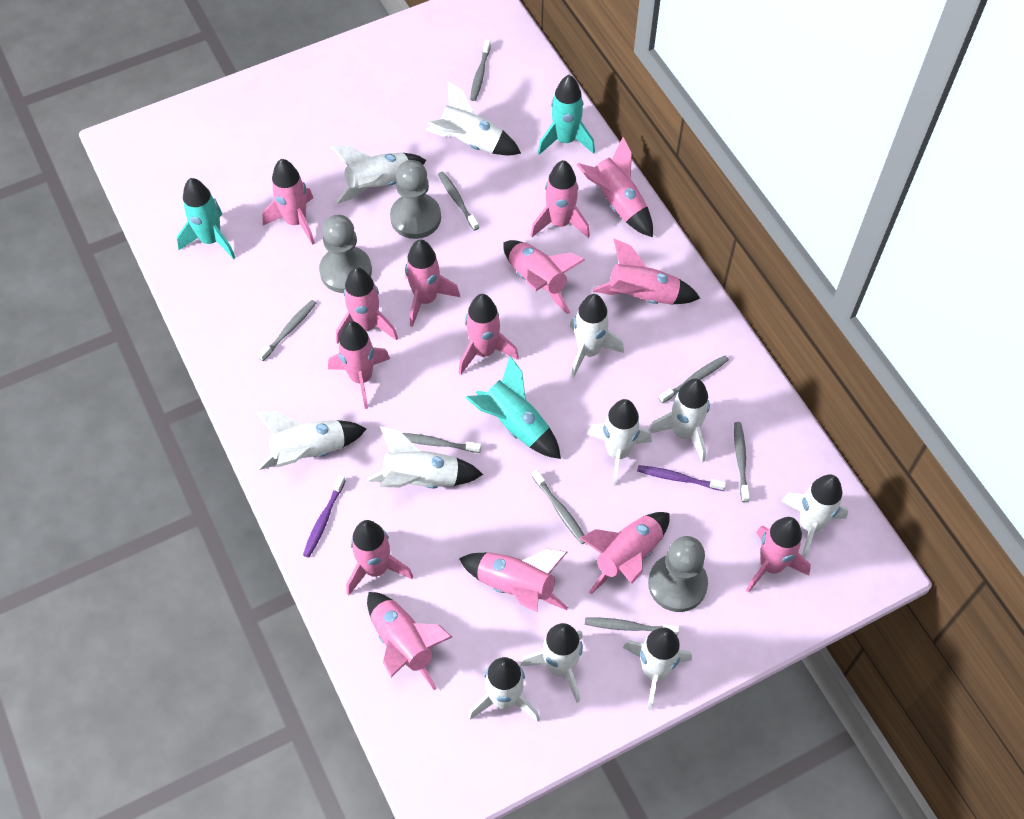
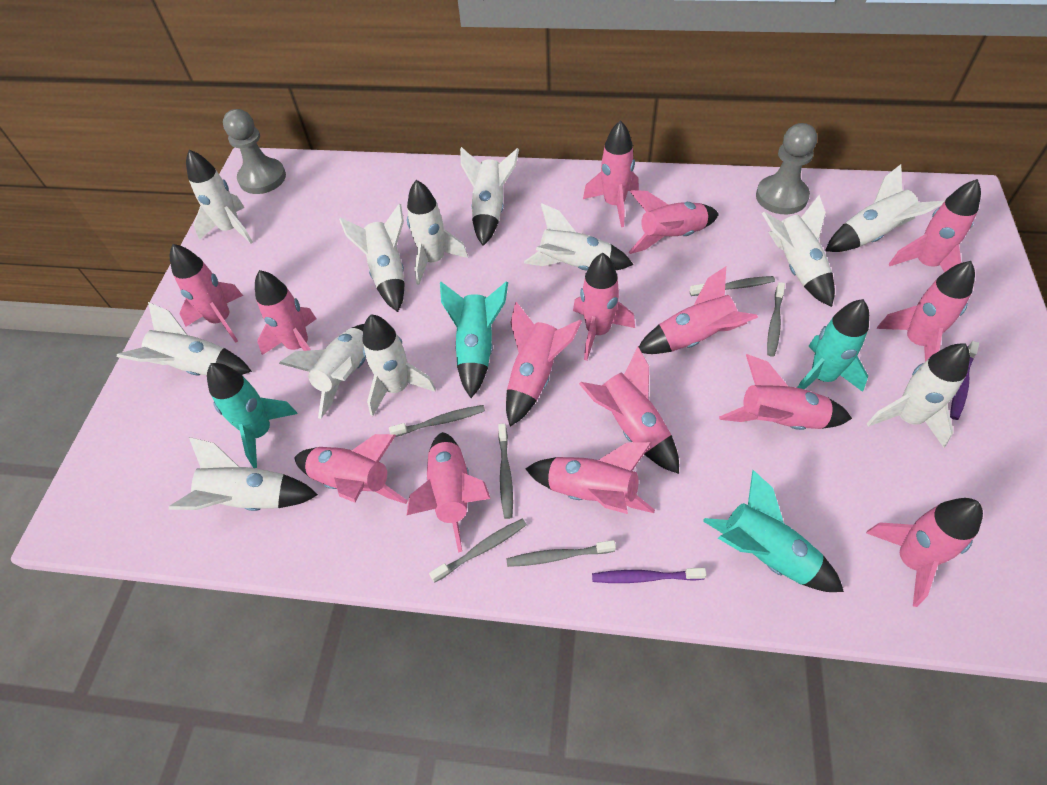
grey pawn: 3 -> 2
grey toothbrush: 8 -> 6
pink rocket: 14 -> 15
turquoise rocket: 3 -> 4
white rocket: 11 -> 12

